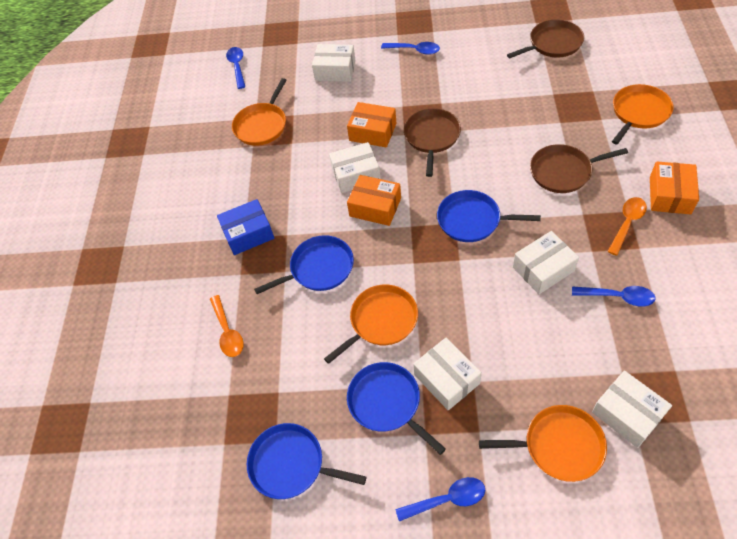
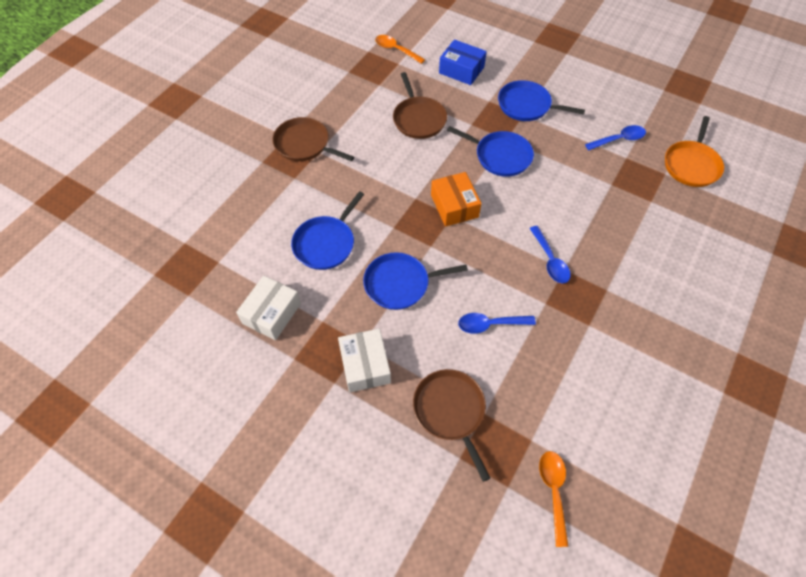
blue spoon: 4 -> 3
orange box: 3 -> 1
orange pan: 4 -> 1
white box: 5 -> 2

